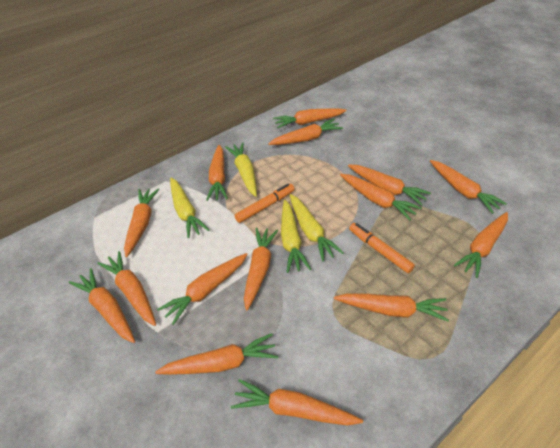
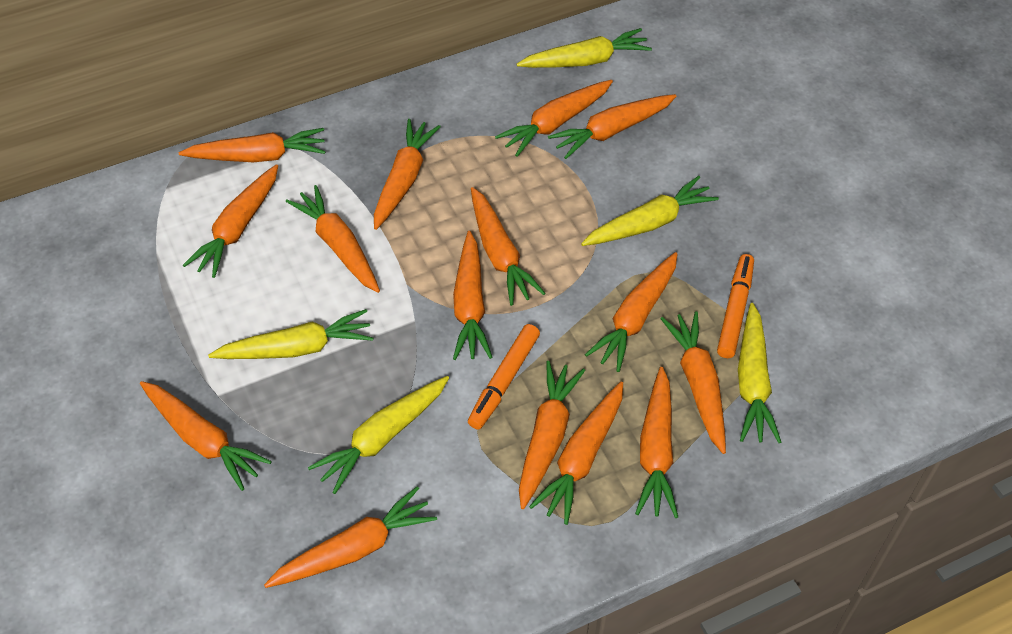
yellow carrot: 4 -> 5

